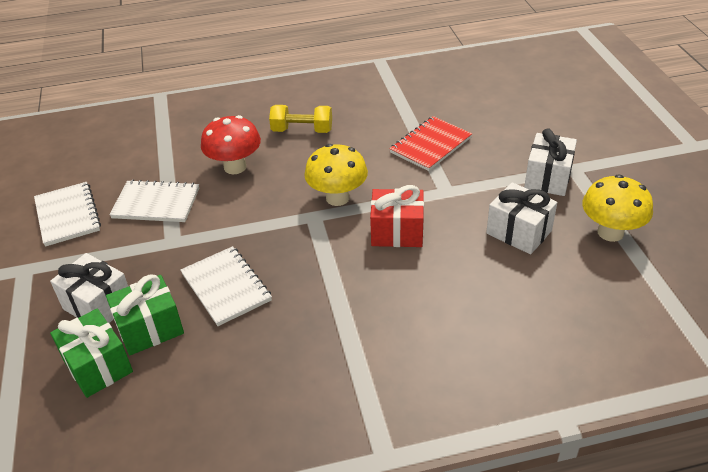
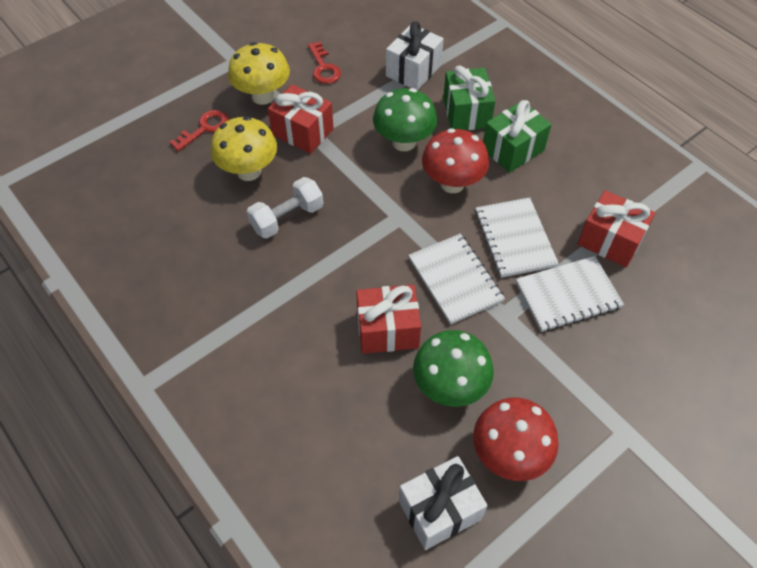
green mushroom: 0 -> 2
red gift: 1 -> 3
red key: 0 -> 2
red mushroom: 1 -> 2
red notebook: 1 -> 0
white dumbbell: 0 -> 1
white gift: 3 -> 2
yellow dumbbell: 1 -> 0

